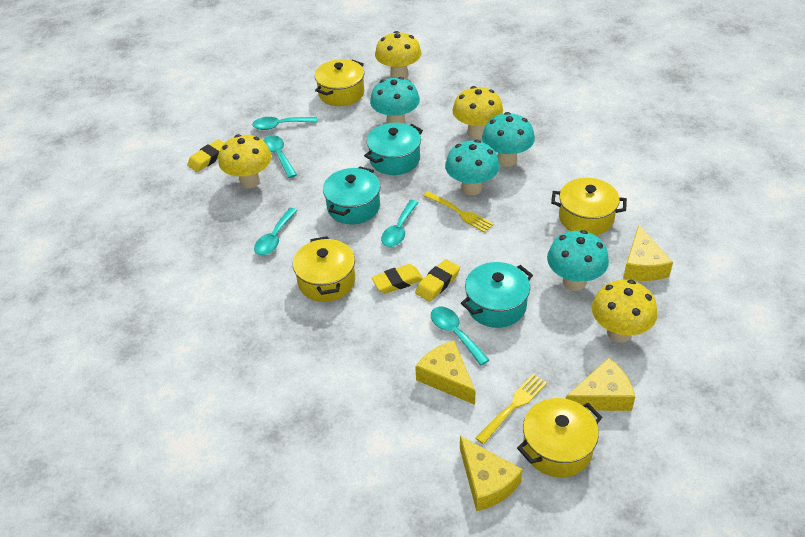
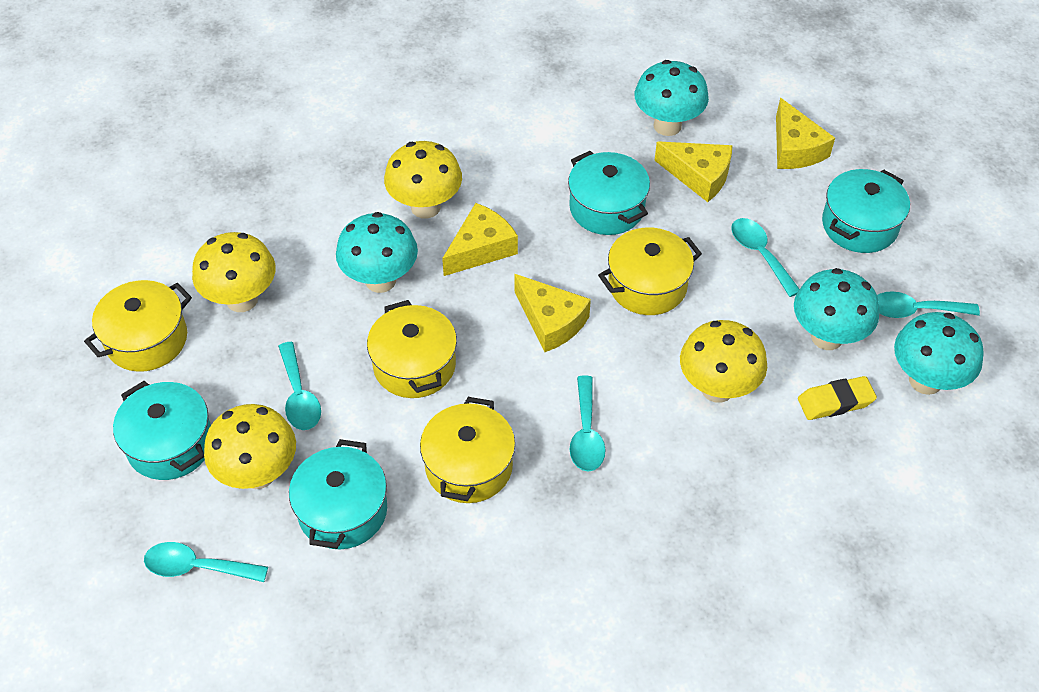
turquoise pot: 3 -> 4
yellow eraser: 3 -> 1
yellow fork: 2 -> 0

